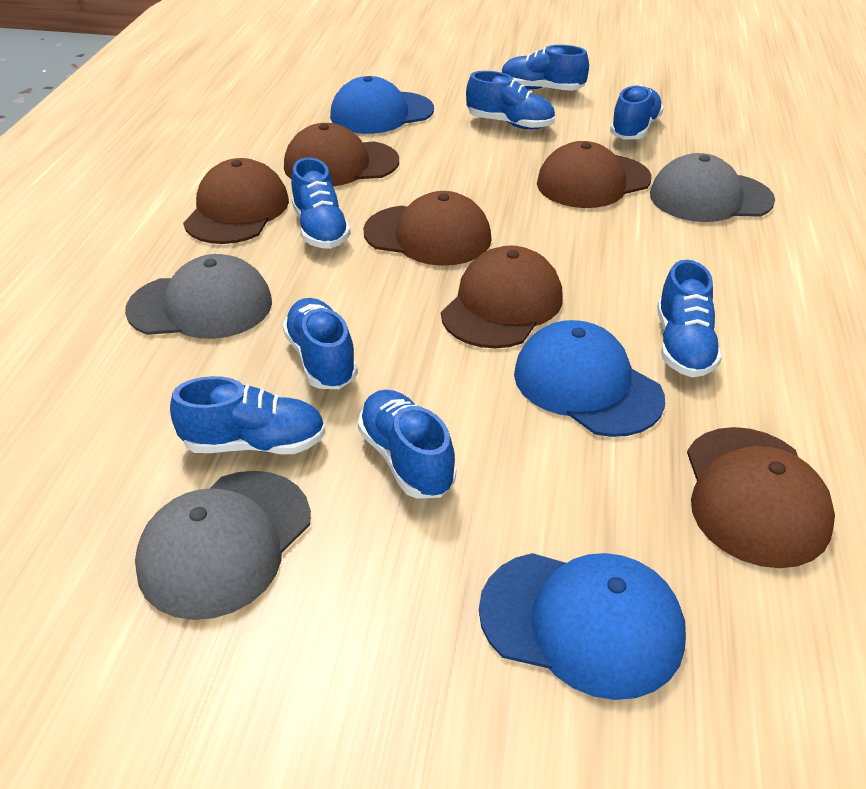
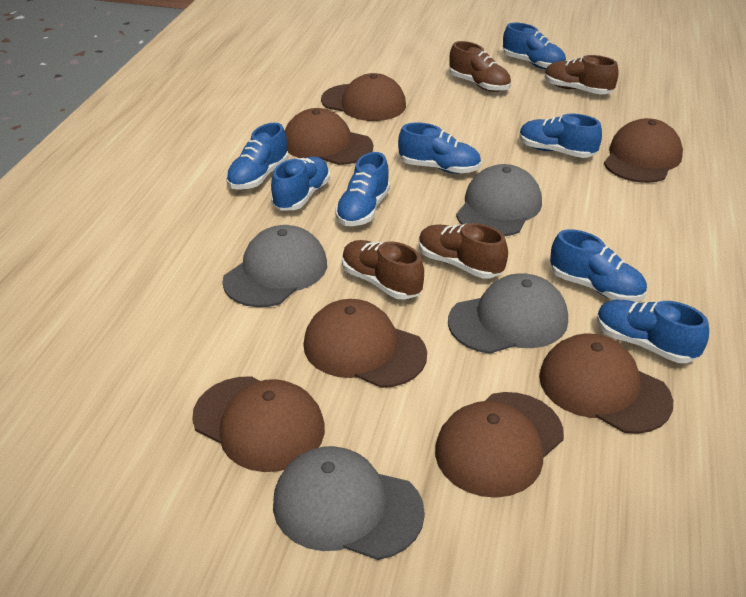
blue cap: 3 -> 0
brown cap: 6 -> 7
brown shoe: 0 -> 4
grey cap: 3 -> 4

